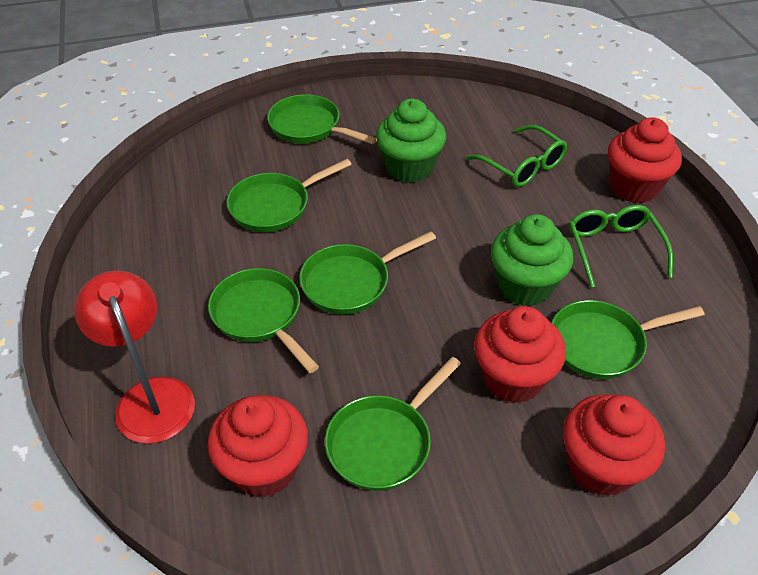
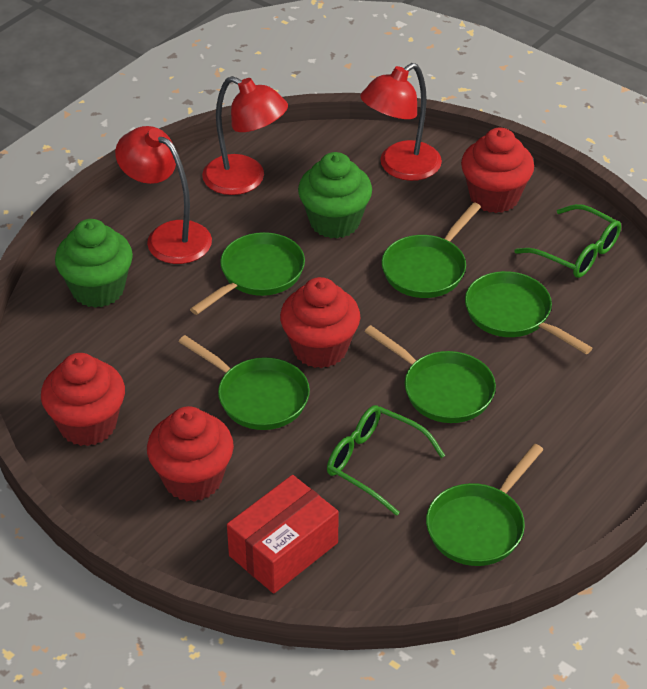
red box: 0 -> 1
red lamp: 1 -> 3

